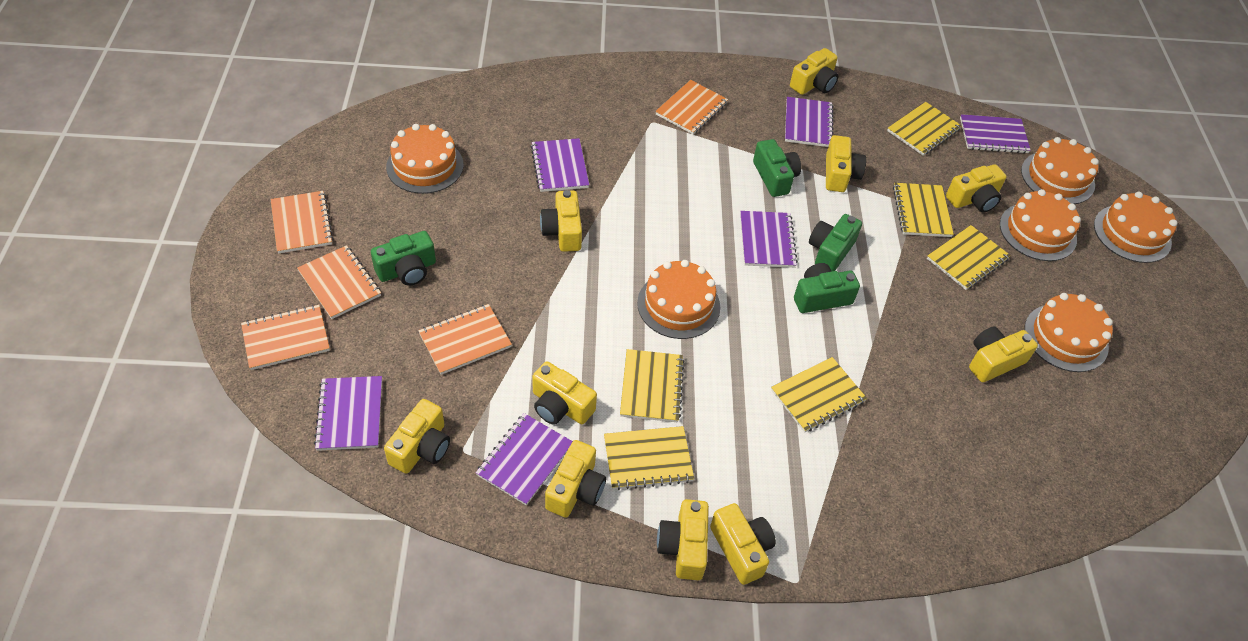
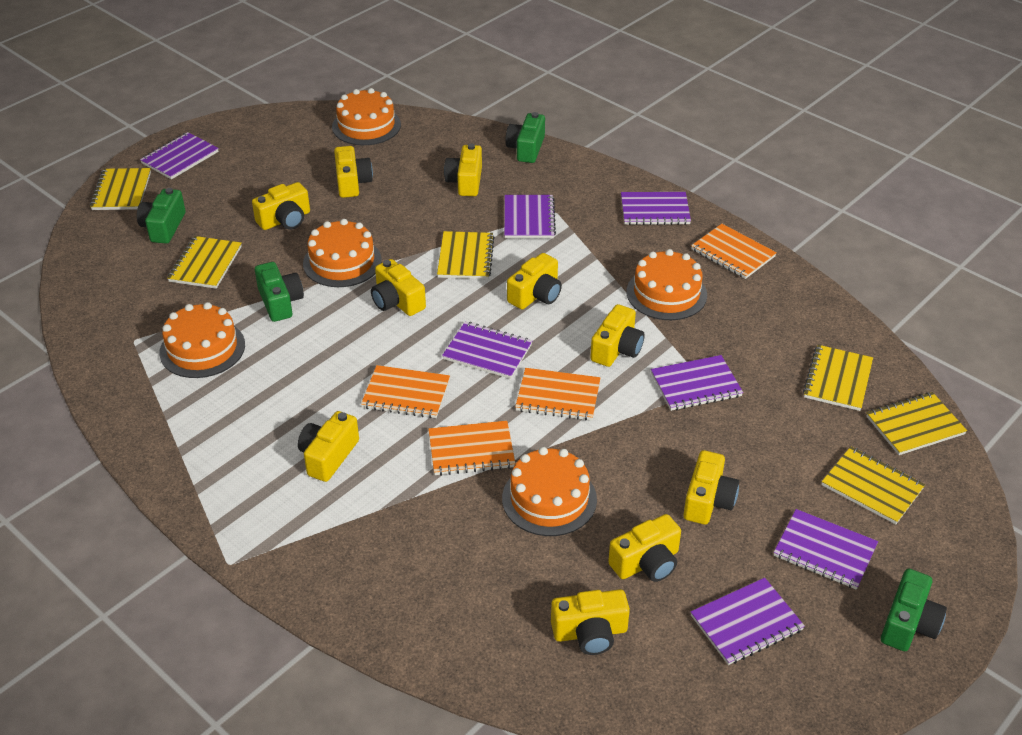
orange cake: 6 -> 5
orange notebook: 5 -> 4
purple notebook: 6 -> 7

